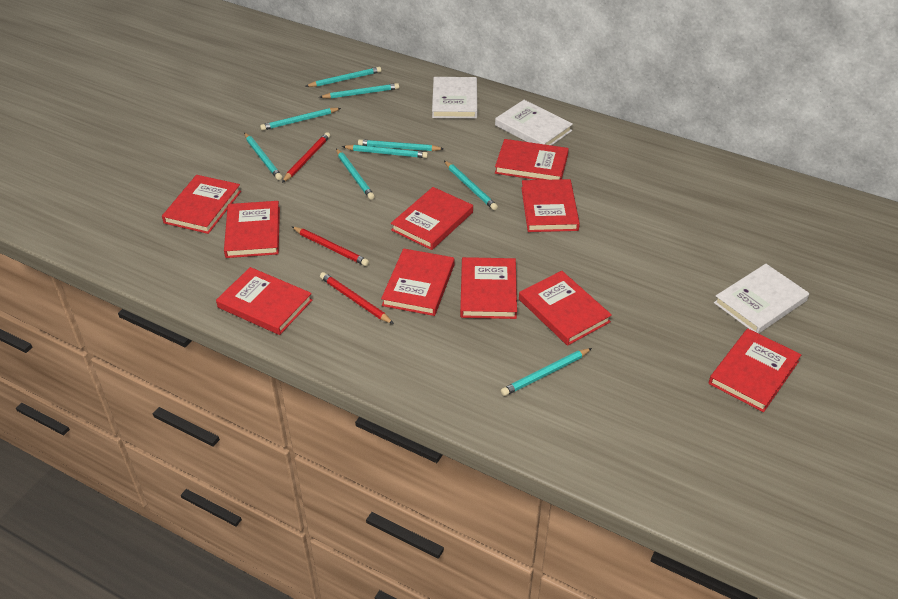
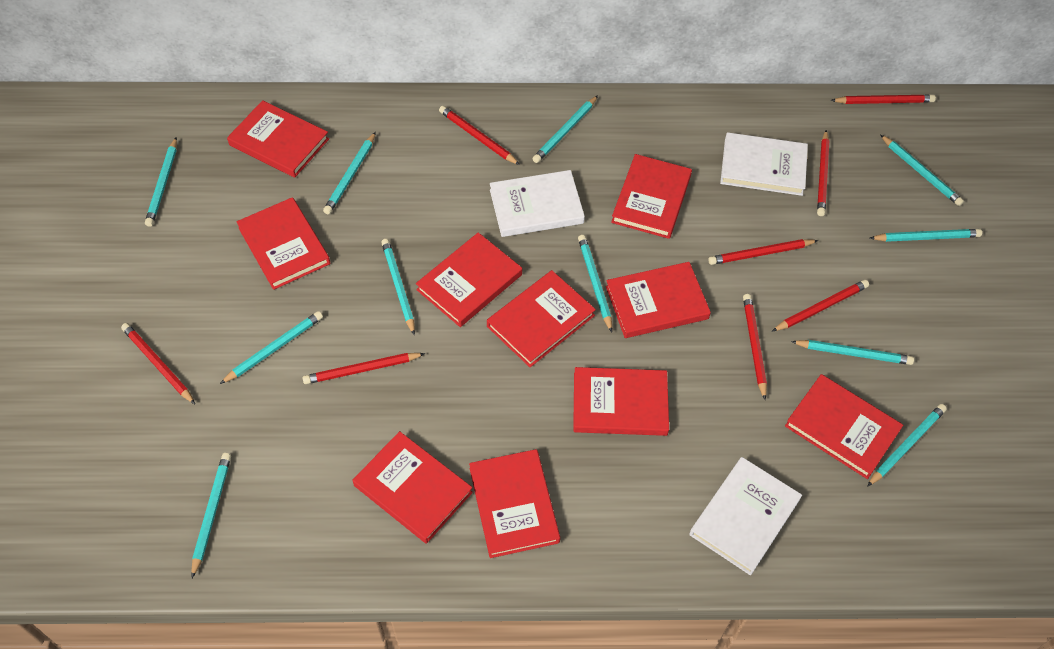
red pencil: 3 -> 8
turquoise pencil: 9 -> 11

